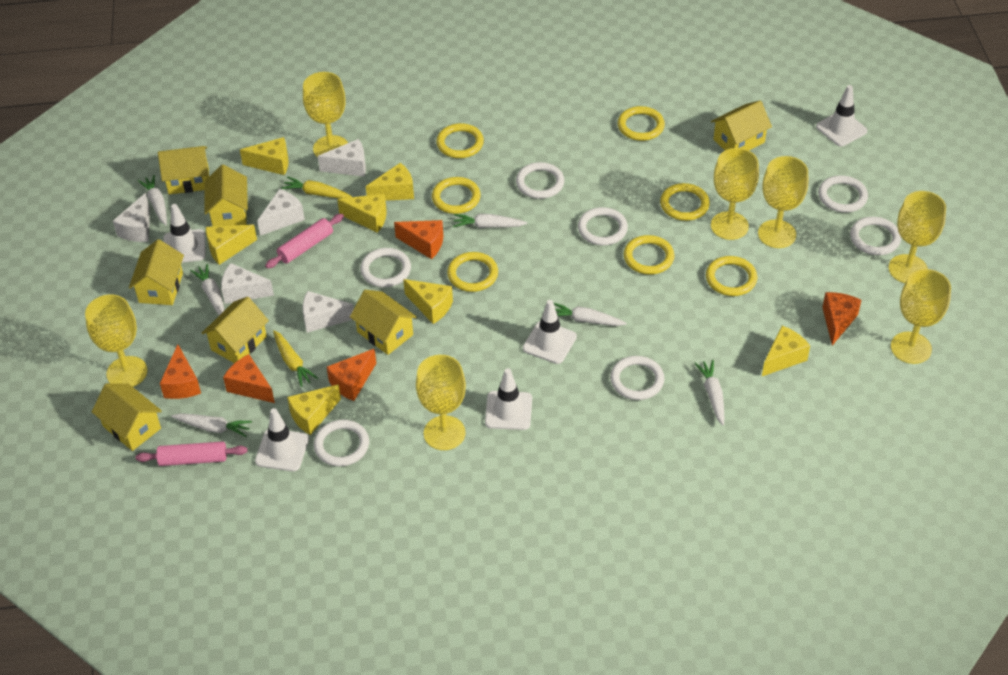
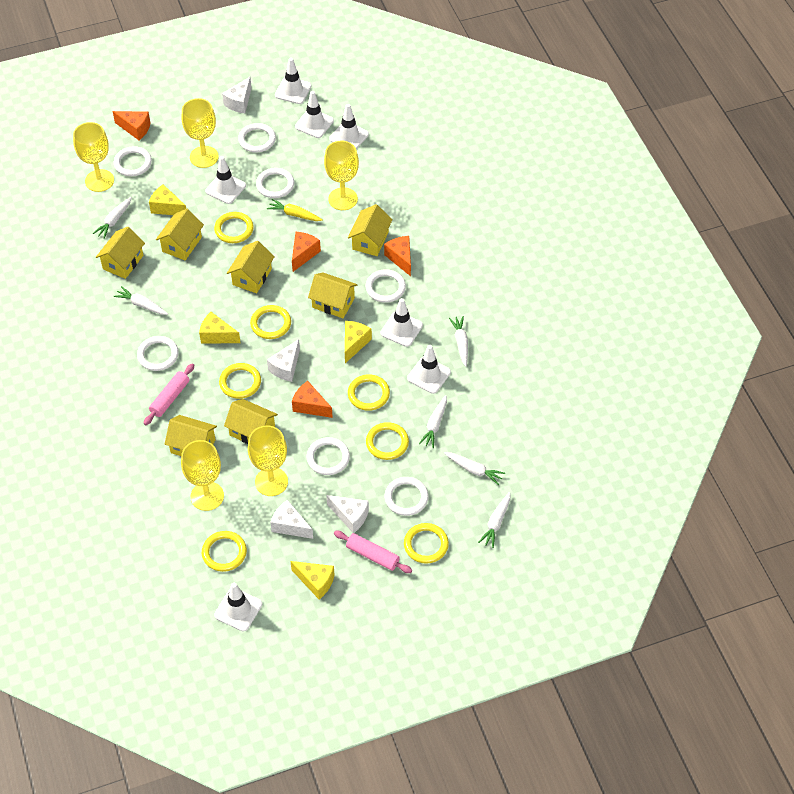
orange cheese: 5 -> 4
white cheese: 5 -> 4
white traffic cone: 5 -> 7
yellow carrot: 2 -> 1
yellow cheese: 7 -> 4
yellow goblet: 7 -> 5

